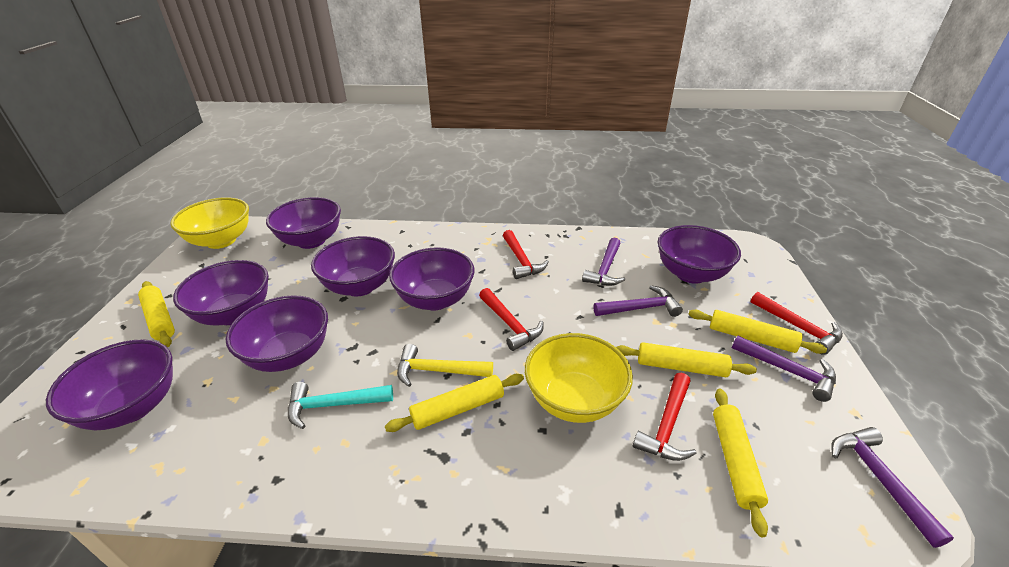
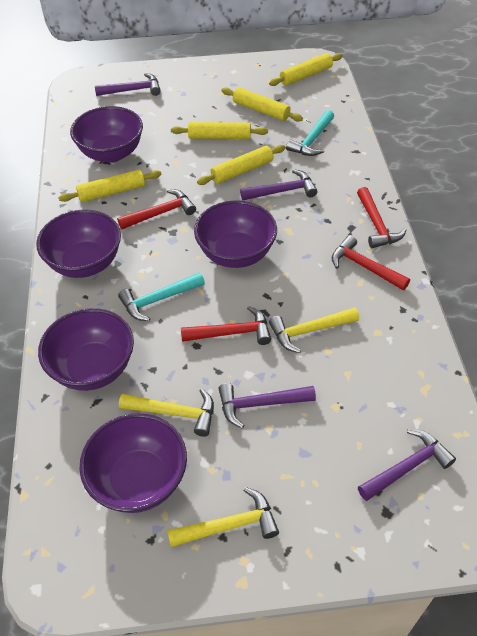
purple bowl: 7 -> 5
turquoise hammer: 1 -> 2
yellow bowl: 2 -> 0
yellow hammer: 1 -> 3

